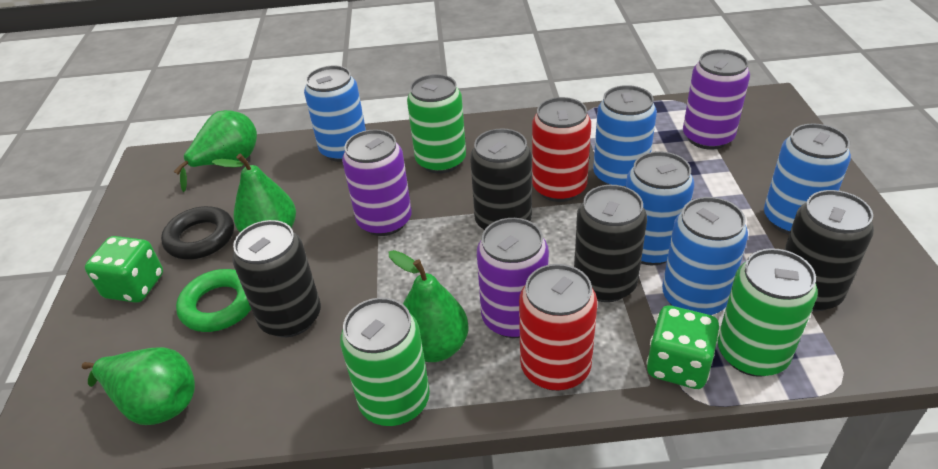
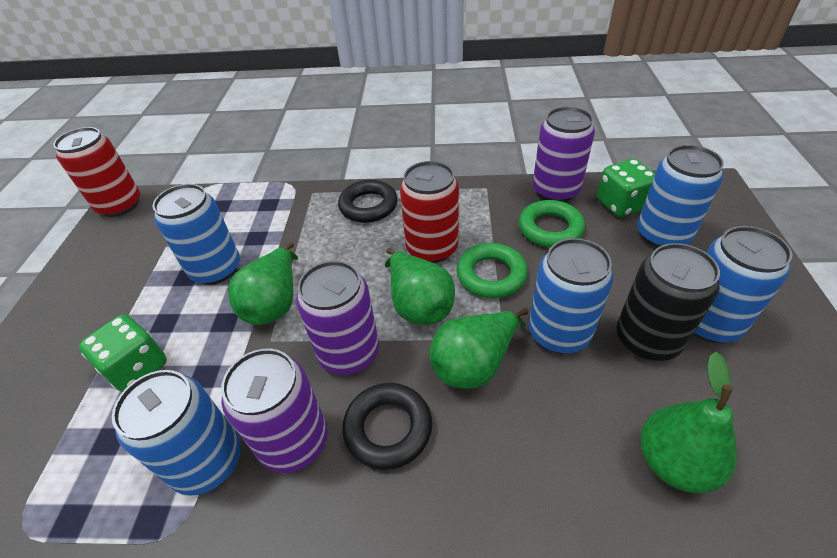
black can: 4 -> 1
black ring: 1 -> 2
green can: 3 -> 0
green ring: 1 -> 2

